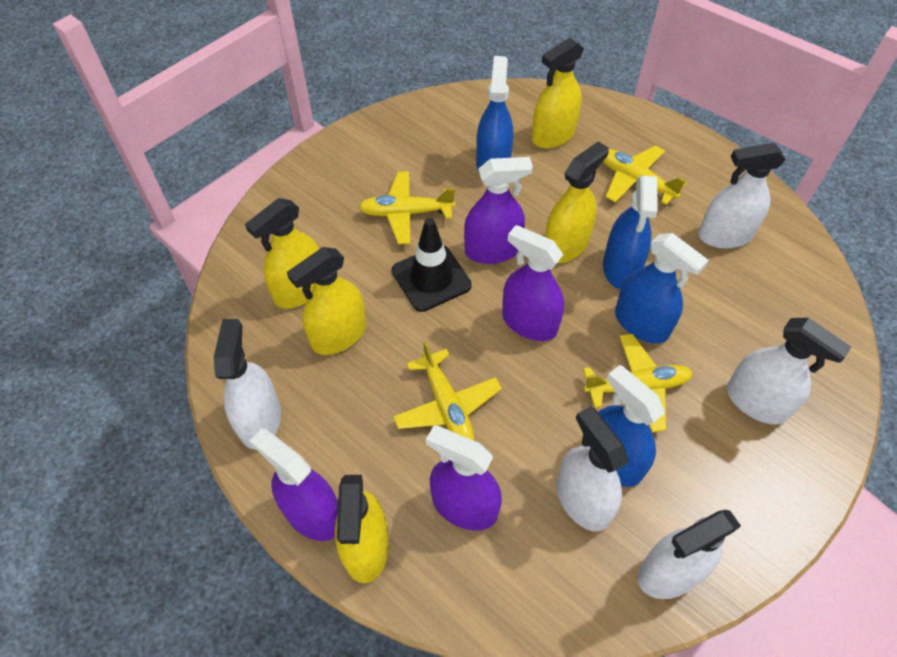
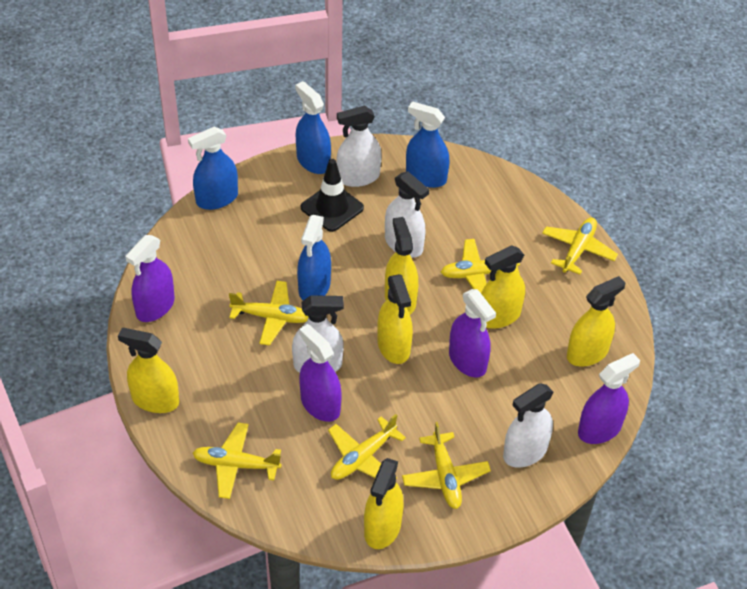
white spray bottle: 5 -> 4
yellow plane: 4 -> 6
yellow spray bottle: 5 -> 6

